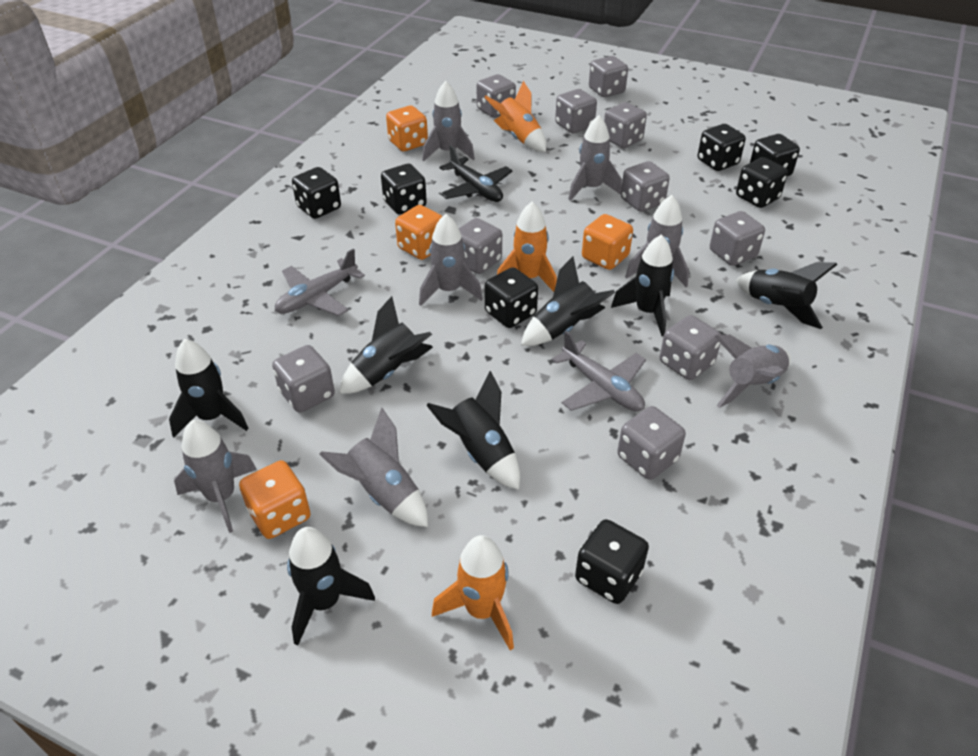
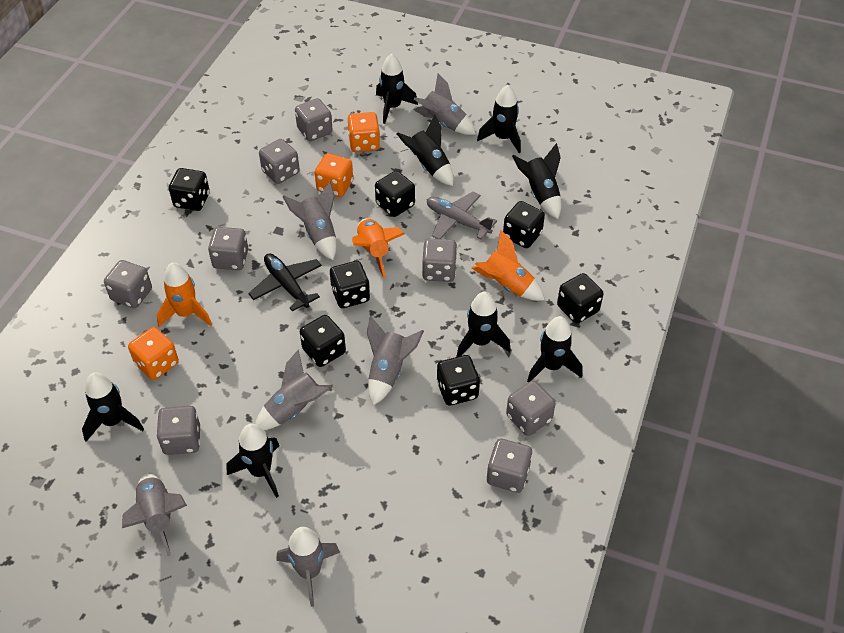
black rocket: 7 -> 8
grey dice: 10 -> 8
grey plane: 2 -> 1
grey rocket: 7 -> 6
orange dice: 4 -> 3

